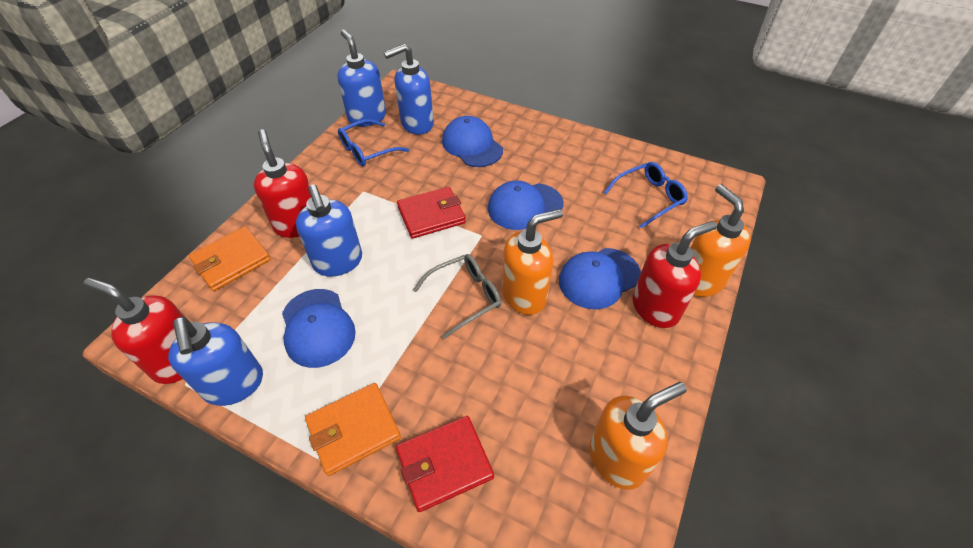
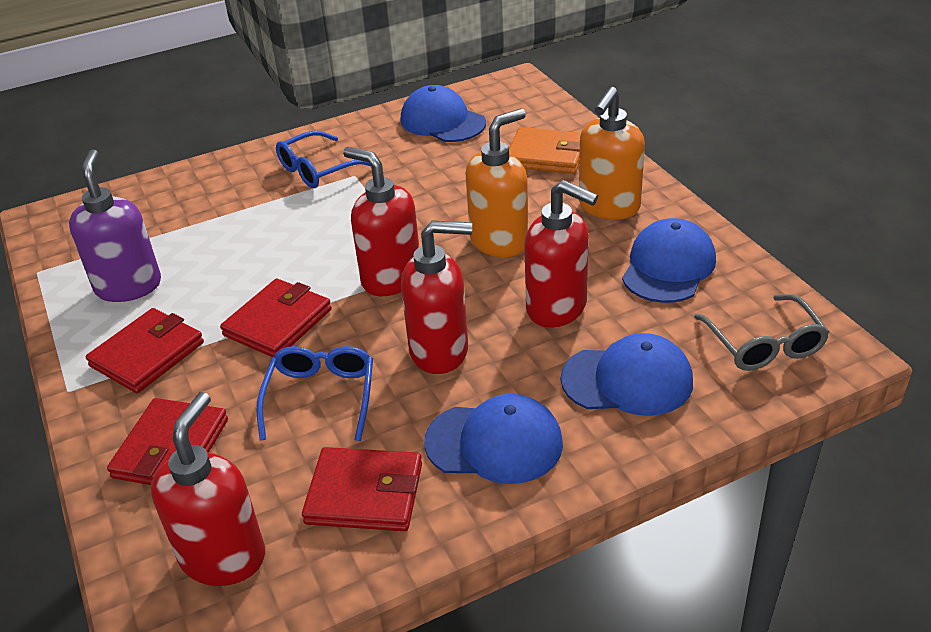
blue soap dispenser: 4 -> 0
orange soap dispenser: 3 -> 2
orange wallet: 2 -> 1
purple soap dispenser: 0 -> 1
red soap dispenser: 3 -> 4
red wallet: 2 -> 4

